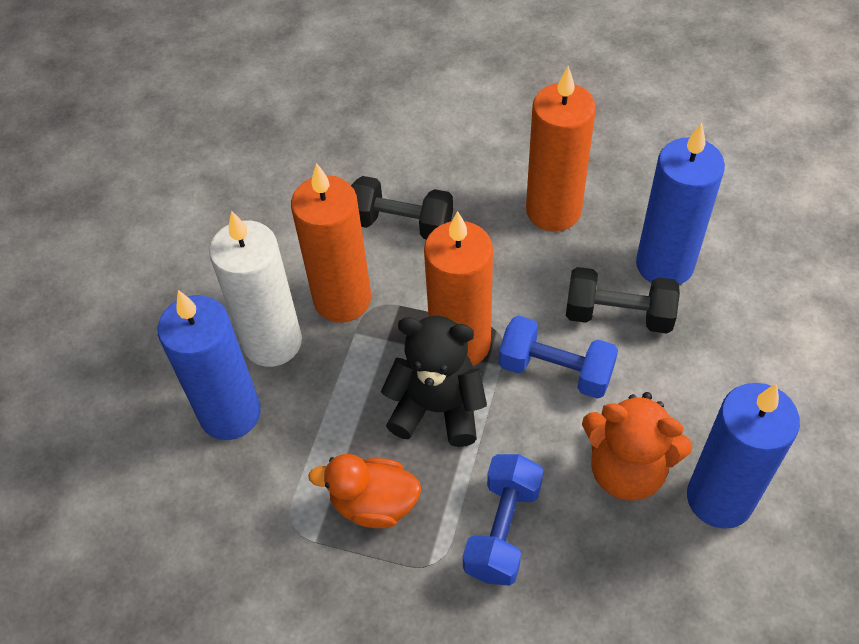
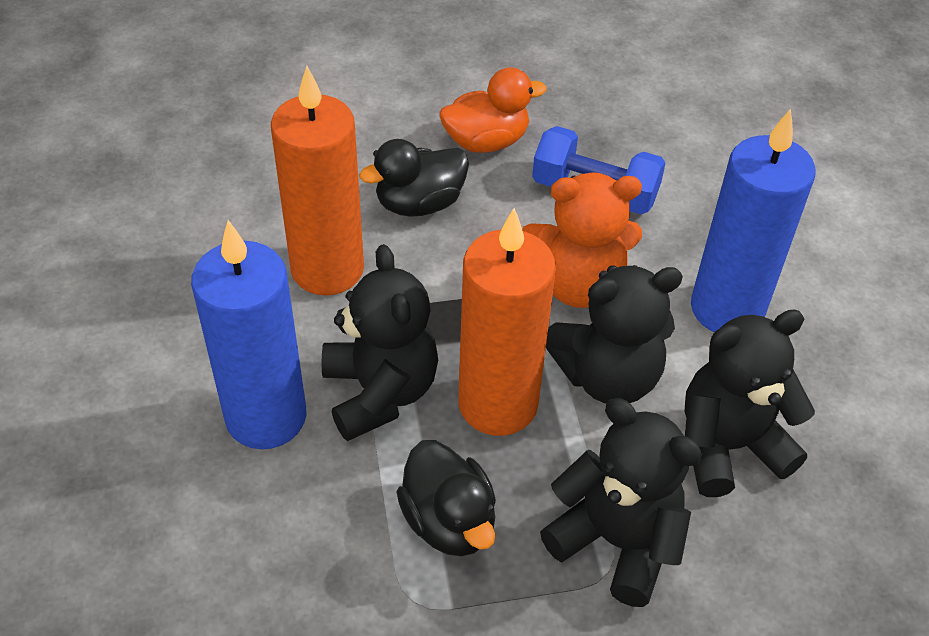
black duck: 0 -> 2
black dumbbell: 2 -> 0
black teddy bear: 1 -> 4
blue candle: 3 -> 2
blue dumbbell: 2 -> 1
orange candle: 3 -> 2
white candle: 1 -> 0

